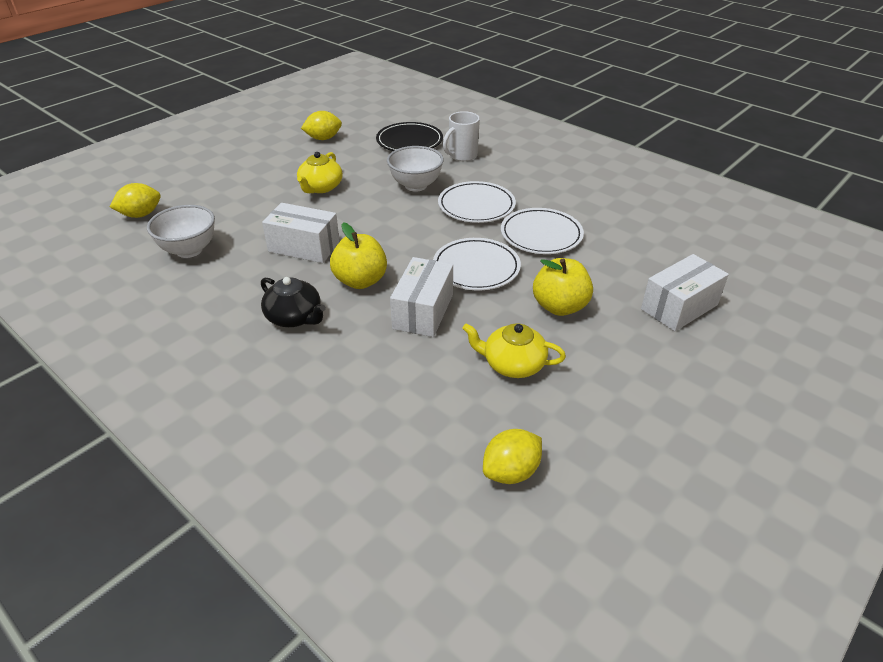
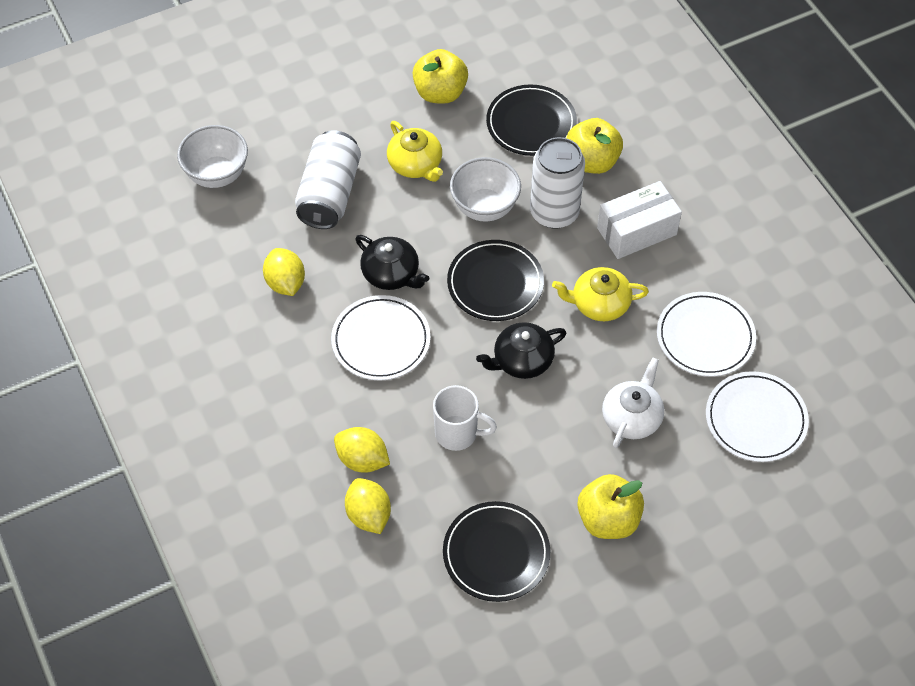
black plate: 1 -> 3
black teapot: 1 -> 2
white box: 3 -> 1
white can: 0 -> 2
white teapot: 0 -> 1
yellow apple: 2 -> 3

